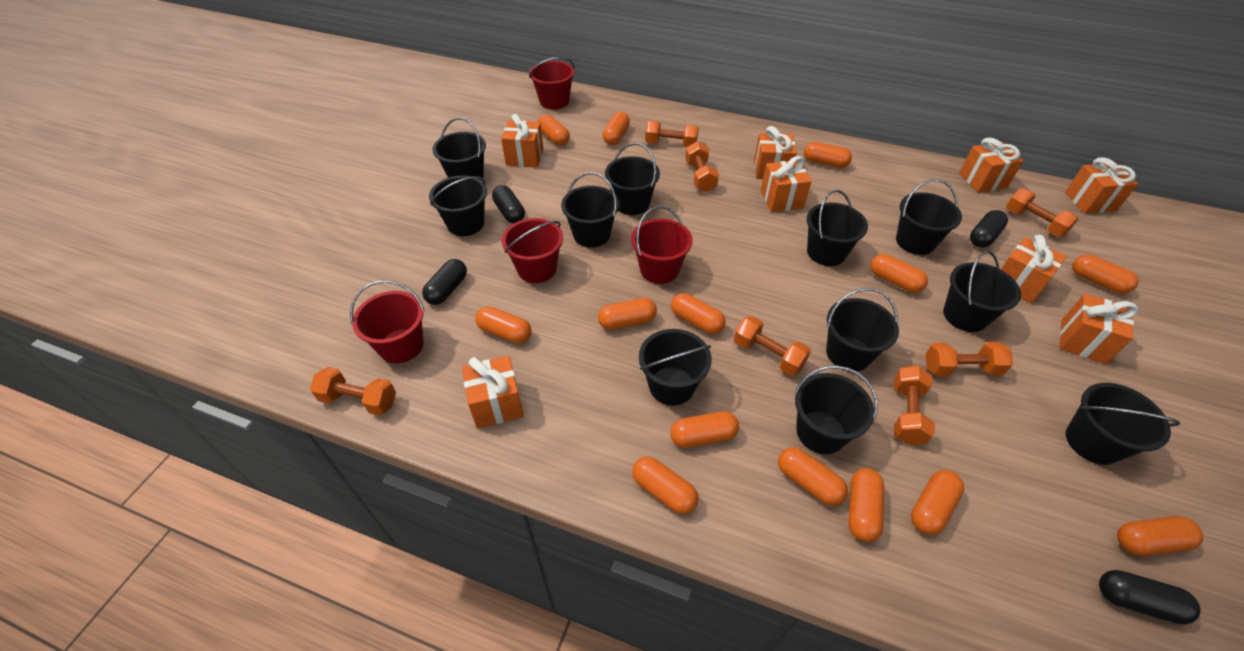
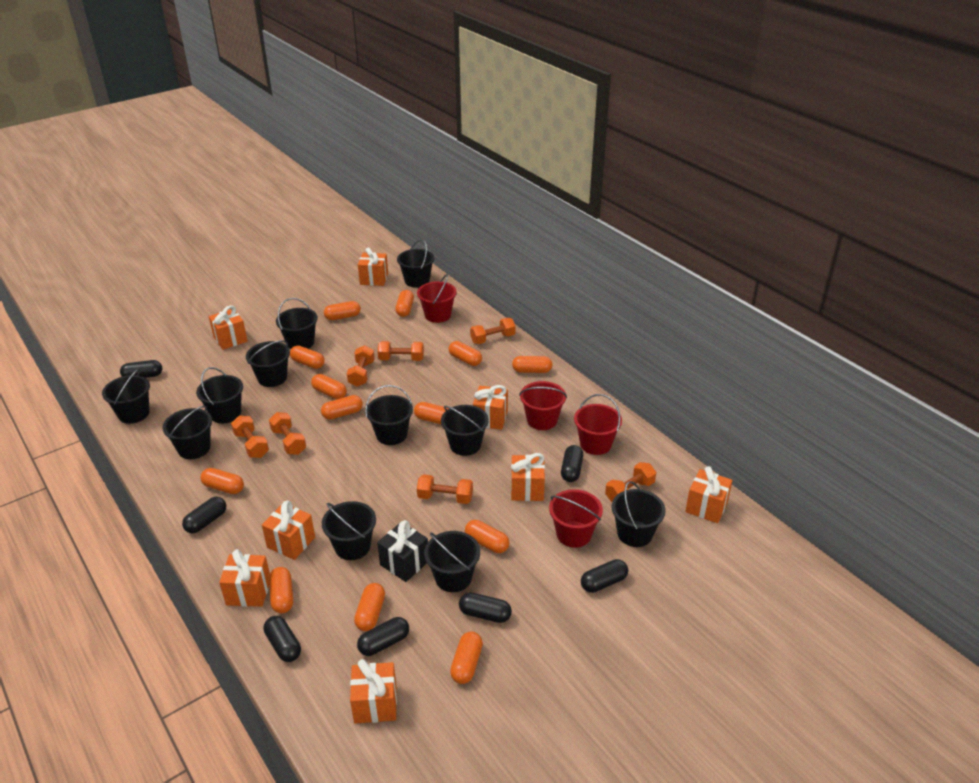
black capsule: 4 -> 7
black gift: 0 -> 1
orange capsule: 14 -> 13

